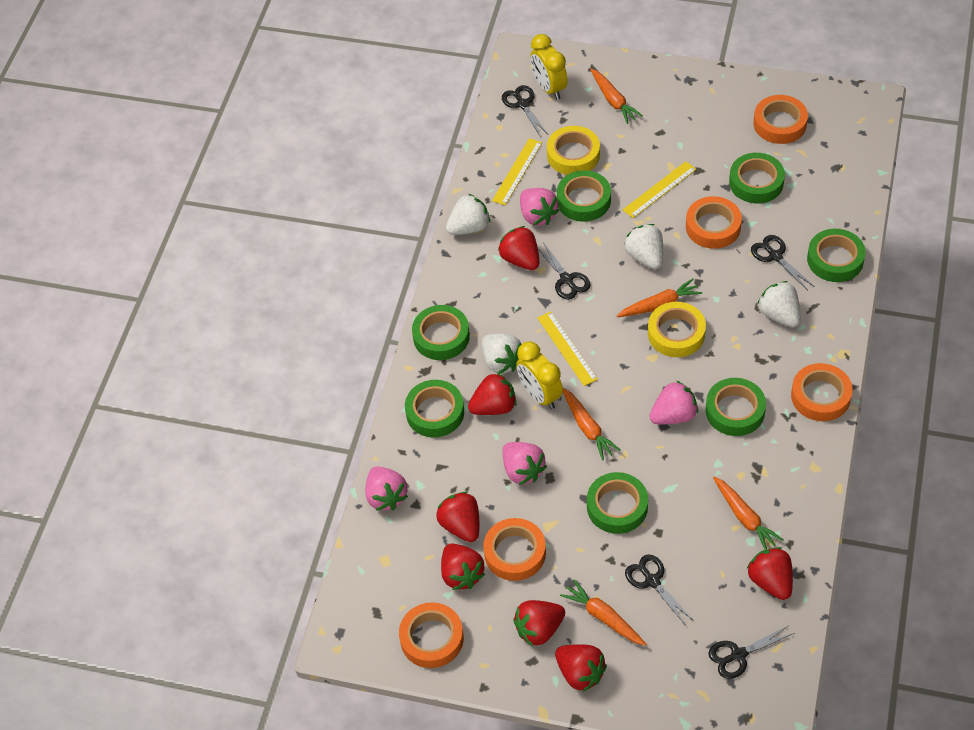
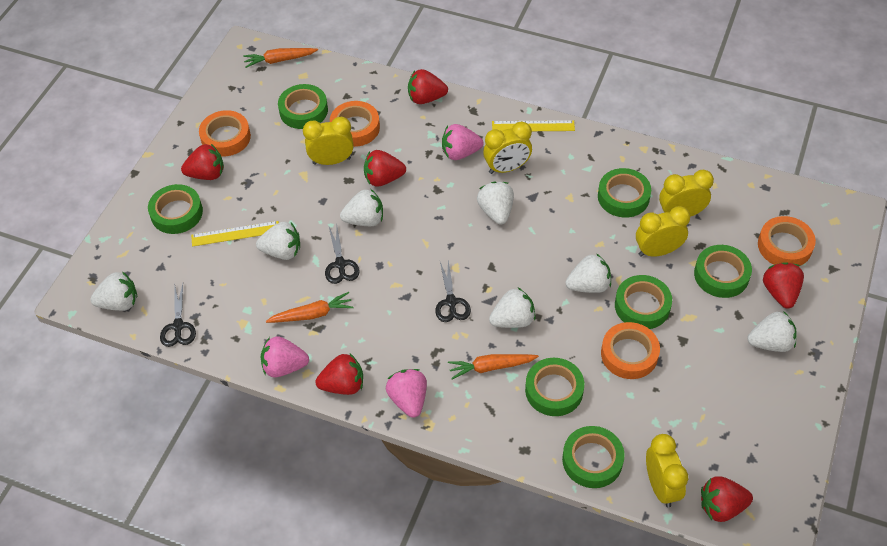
black scissors: 5 -> 3
orange carrot: 5 -> 3
orange tape: 5 -> 4
pink strawberry: 4 -> 3
red strawberry: 7 -> 6
white strawberry: 4 -> 7
yellow clock: 2 -> 5
yellow ruler: 3 -> 2
yellow tape: 2 -> 0

